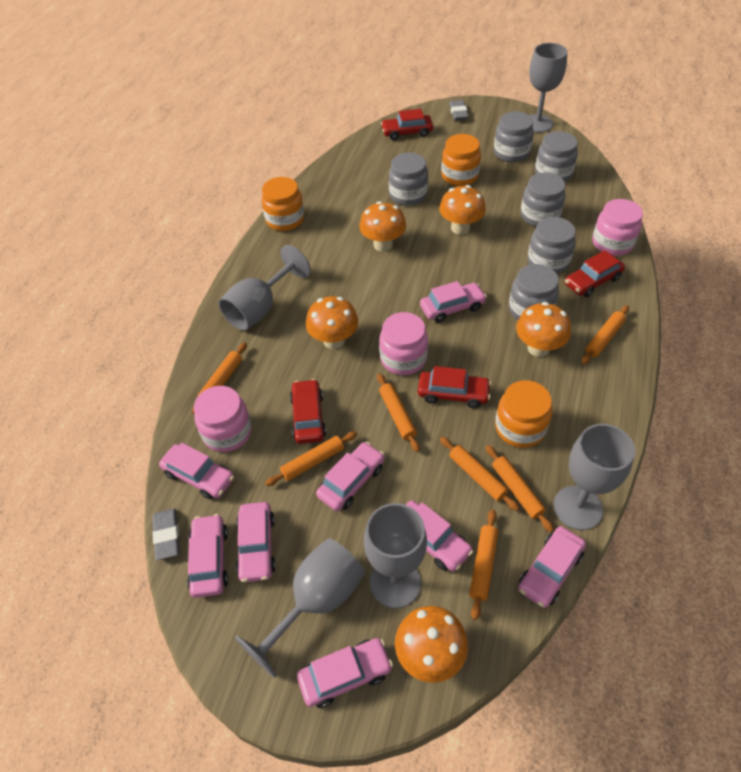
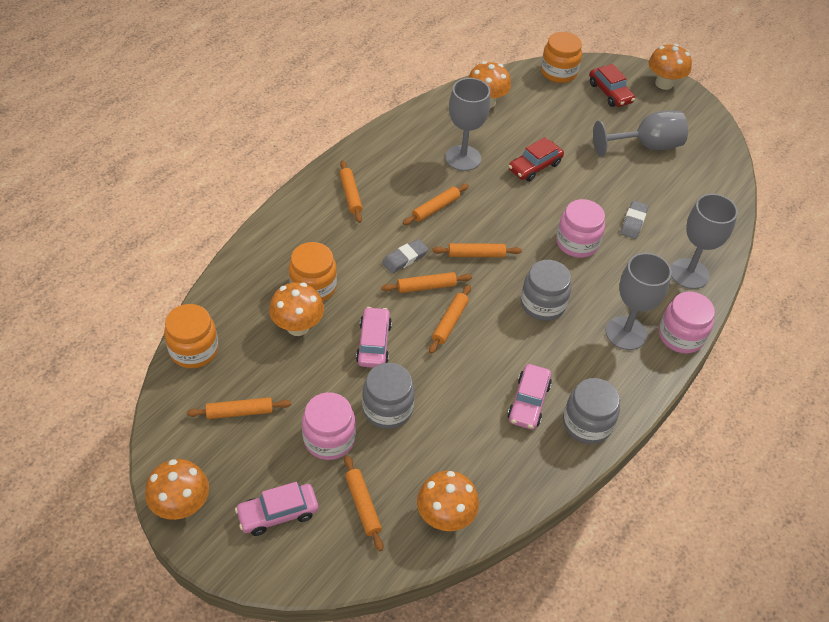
grey goblet: 5 -> 4
grey jar: 6 -> 3
pink car: 8 -> 3
red car: 4 -> 2

